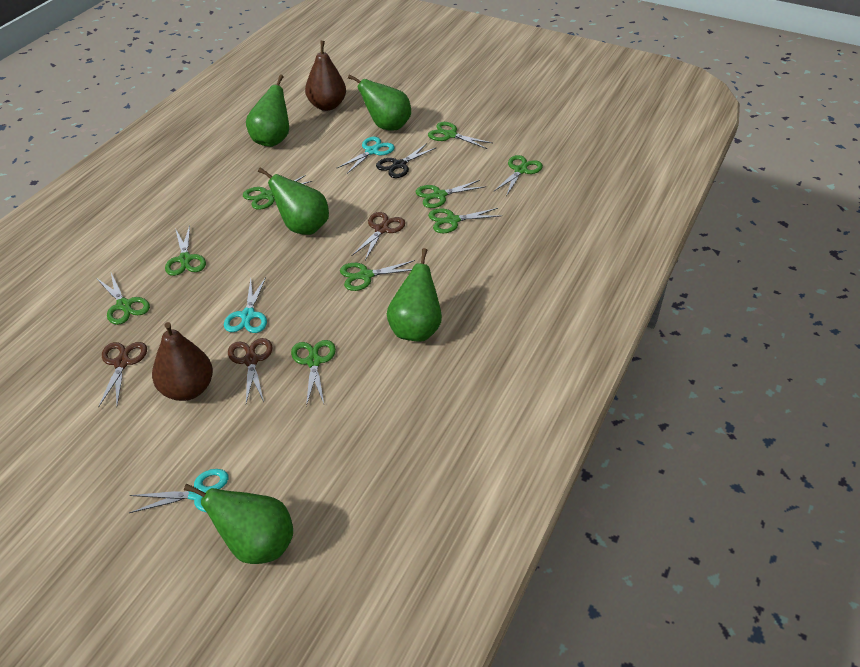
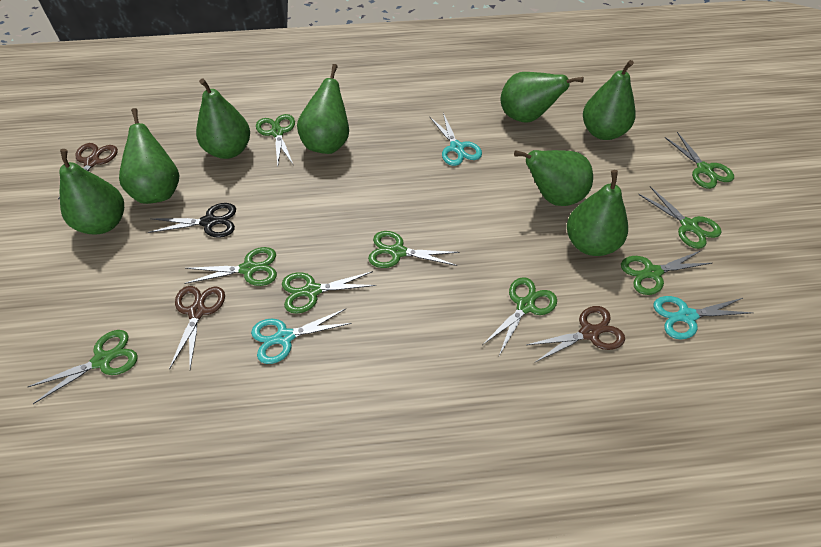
brown pear: 2 -> 0
green pear: 5 -> 8

